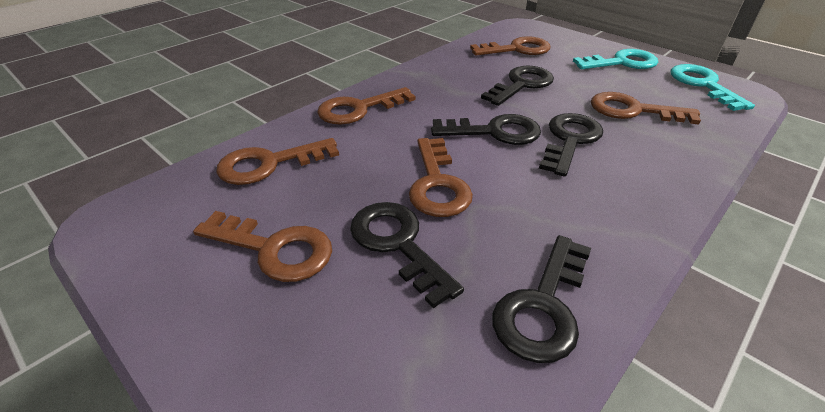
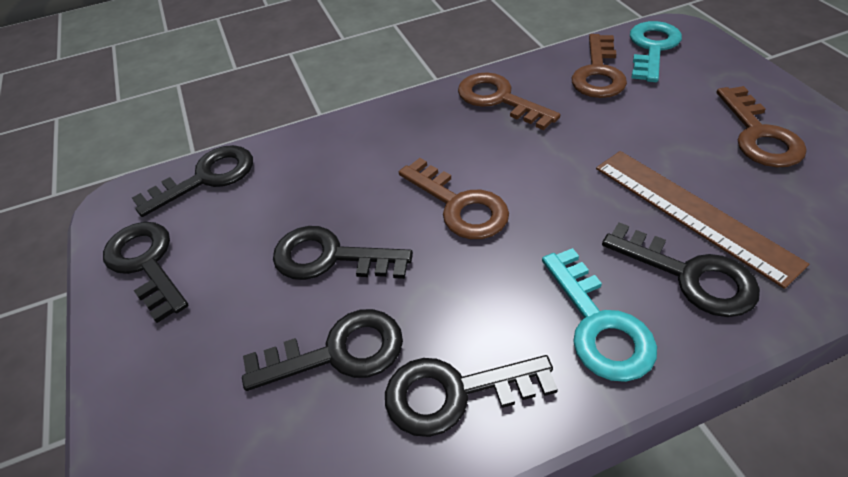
black key: 5 -> 6
brown key: 6 -> 4
brown ruler: 0 -> 1

